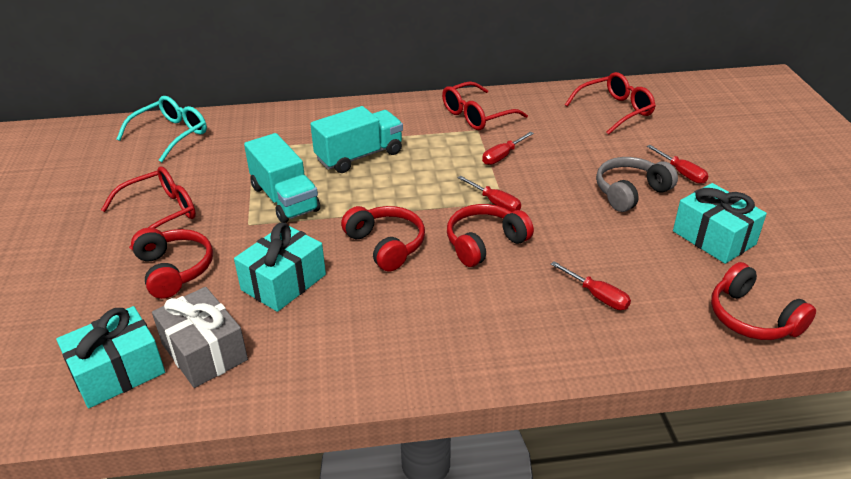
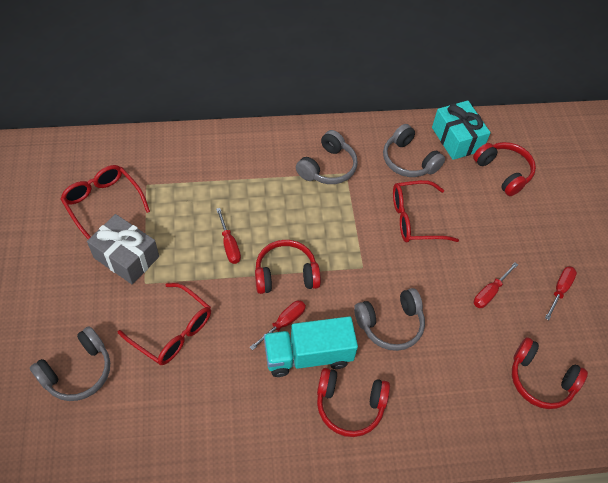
grey headphones: 1 -> 4
turquoise gift: 3 -> 1
turquoise glasses: 1 -> 0
turquoise truck: 2 -> 1

